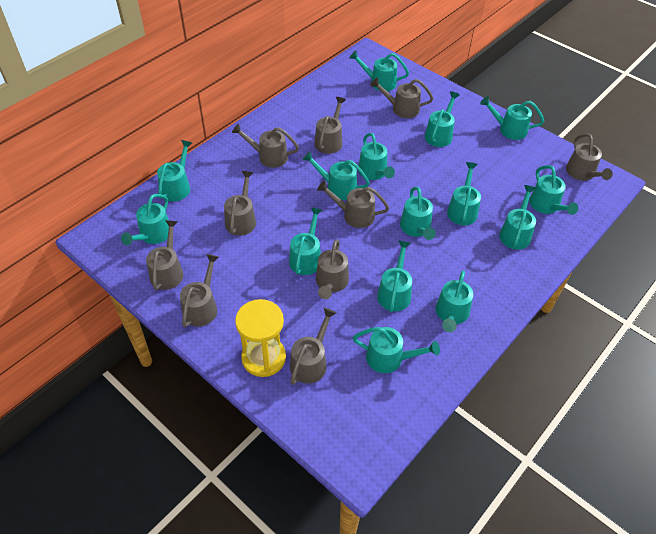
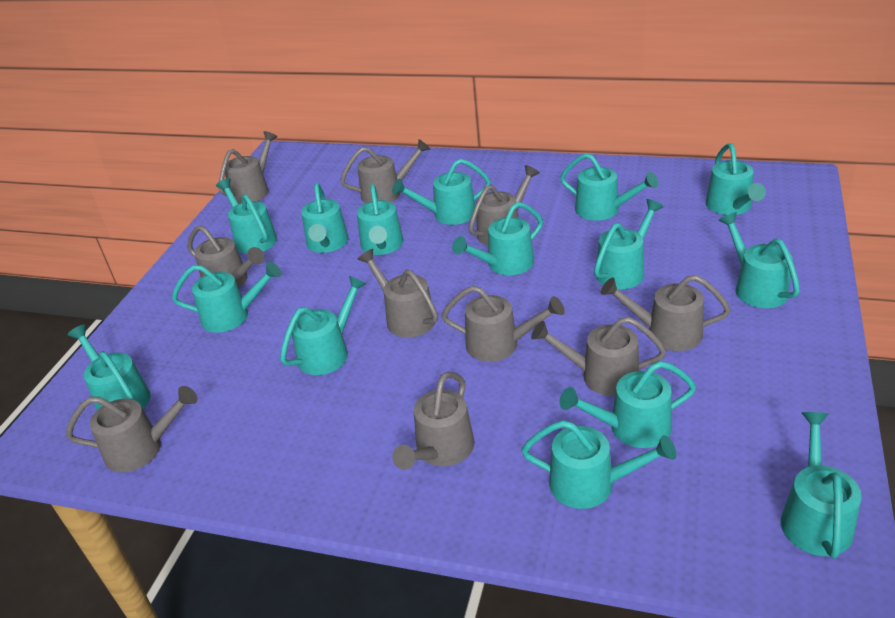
yellow hourglass: 1 -> 0

